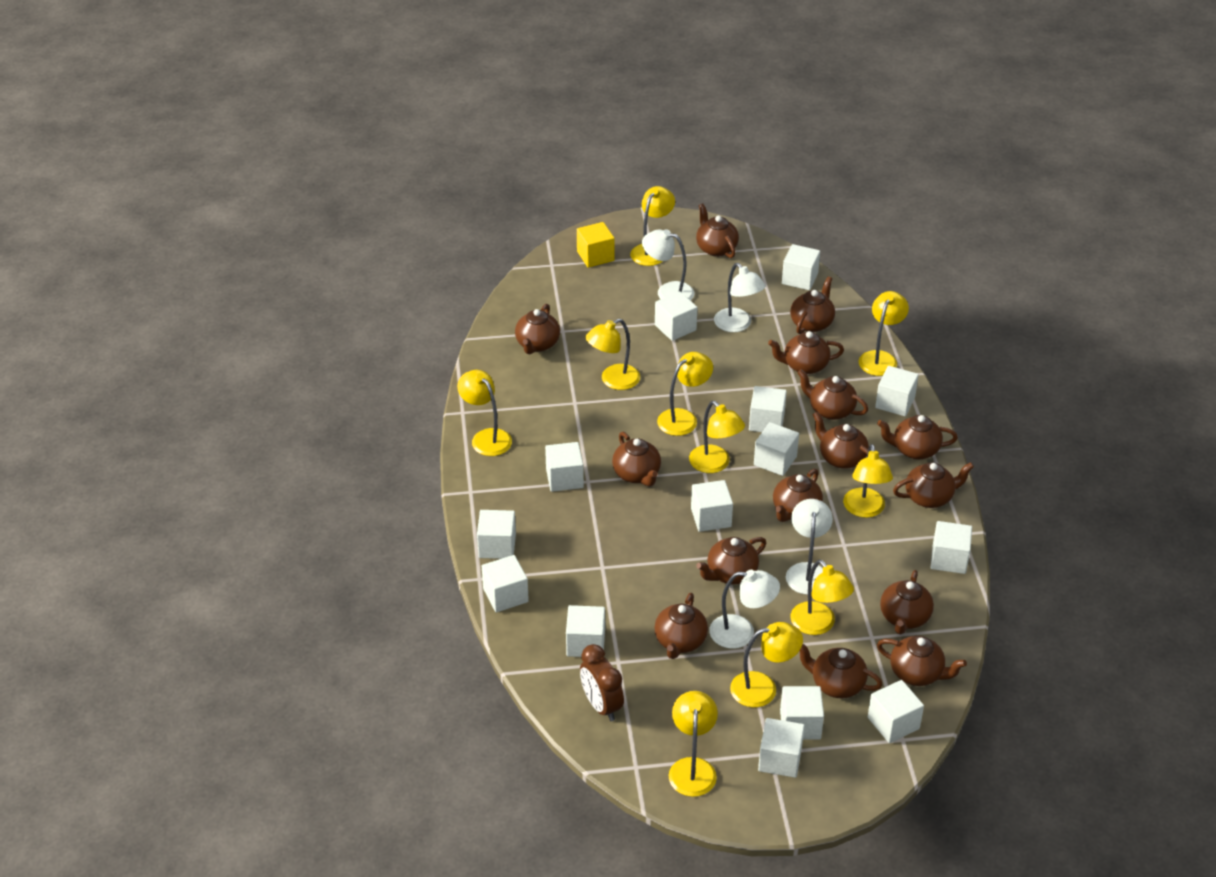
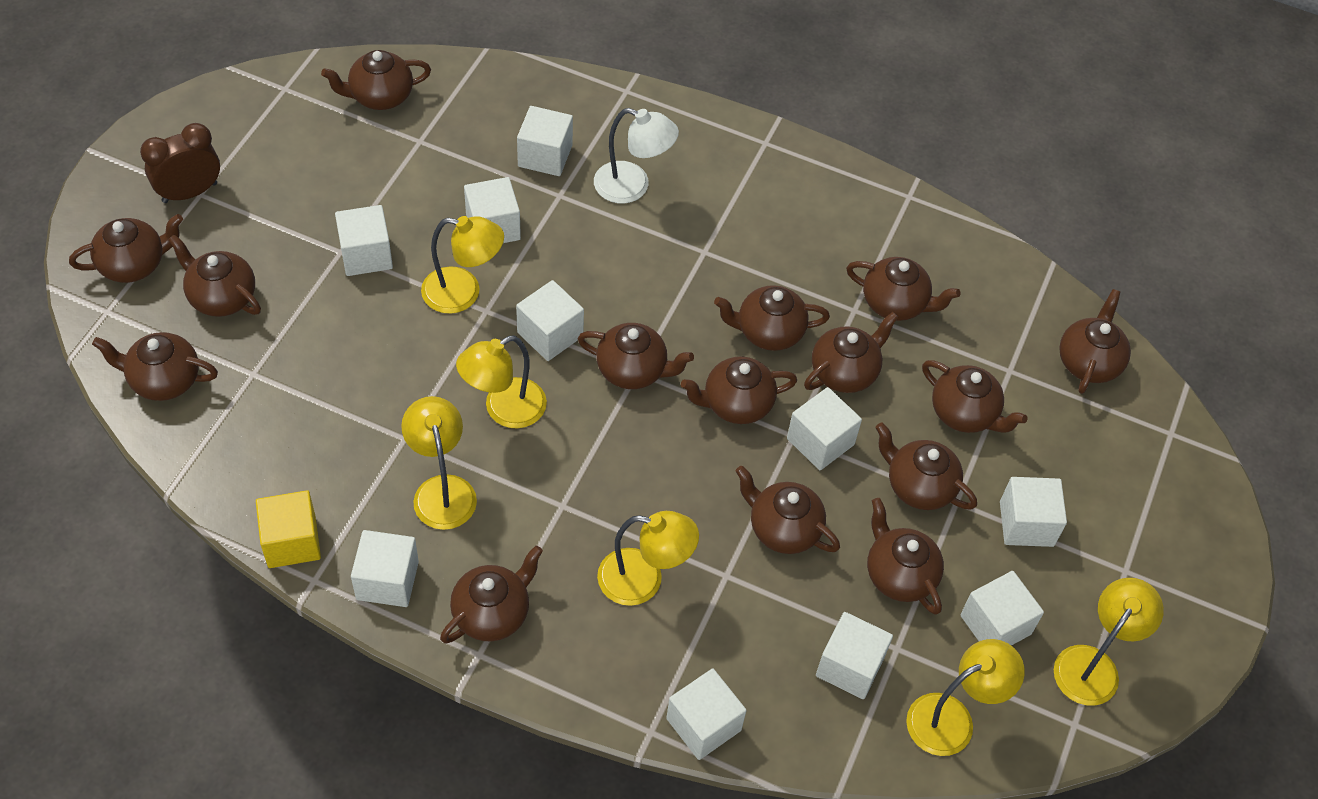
white cube: 14 -> 10
white lamp: 4 -> 1
yellow lamp: 10 -> 6

